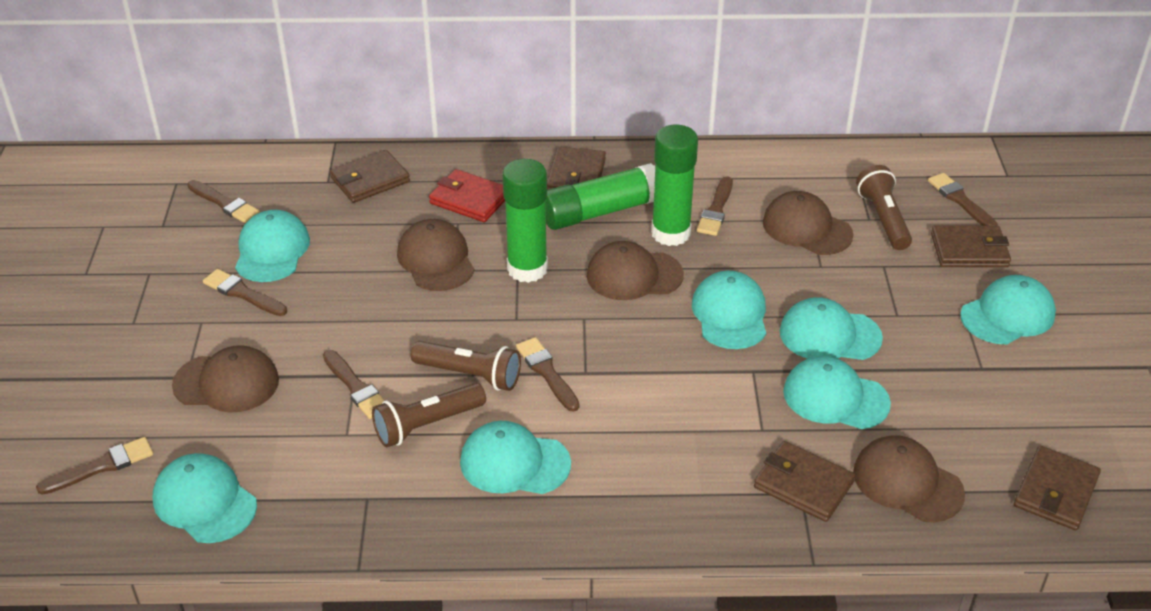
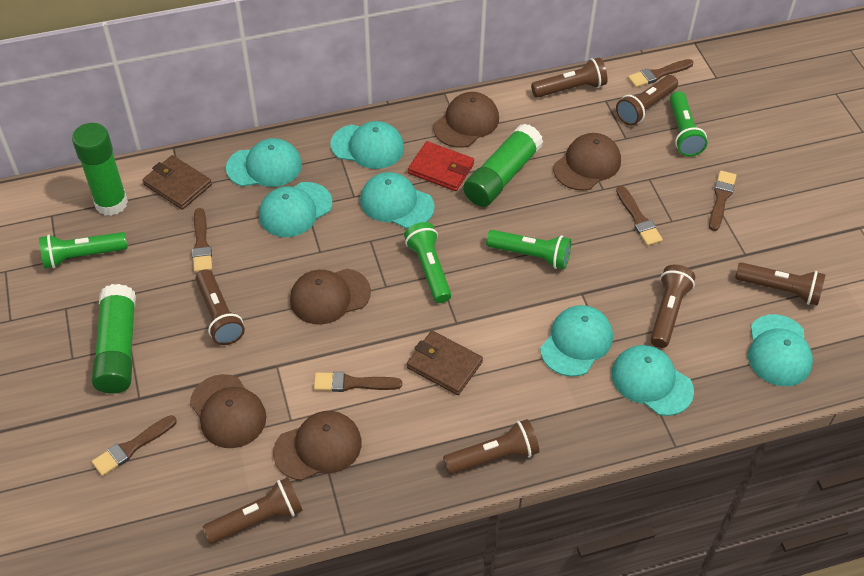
brown brush: 7 -> 6
brown flashlight: 3 -> 7
brown wallet: 5 -> 2
green flashlight: 0 -> 4

